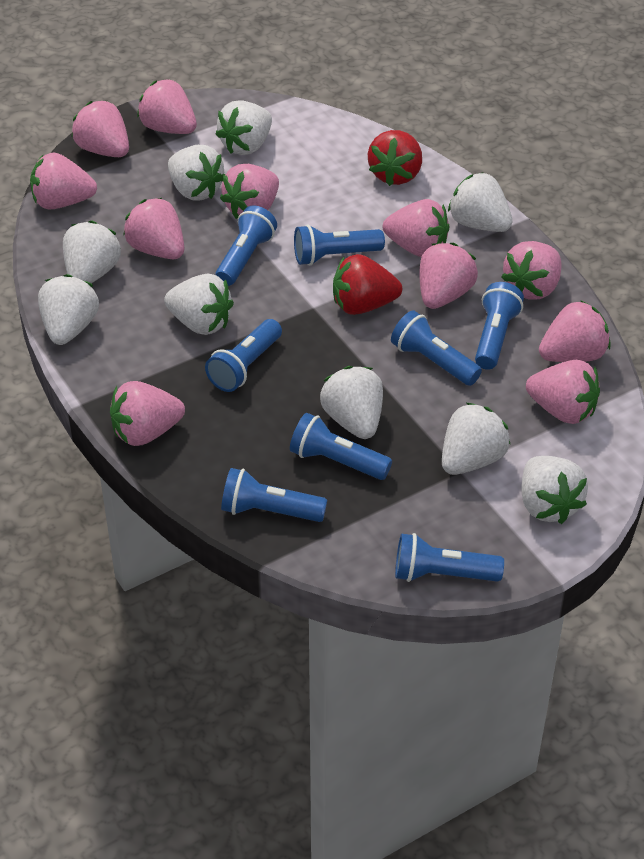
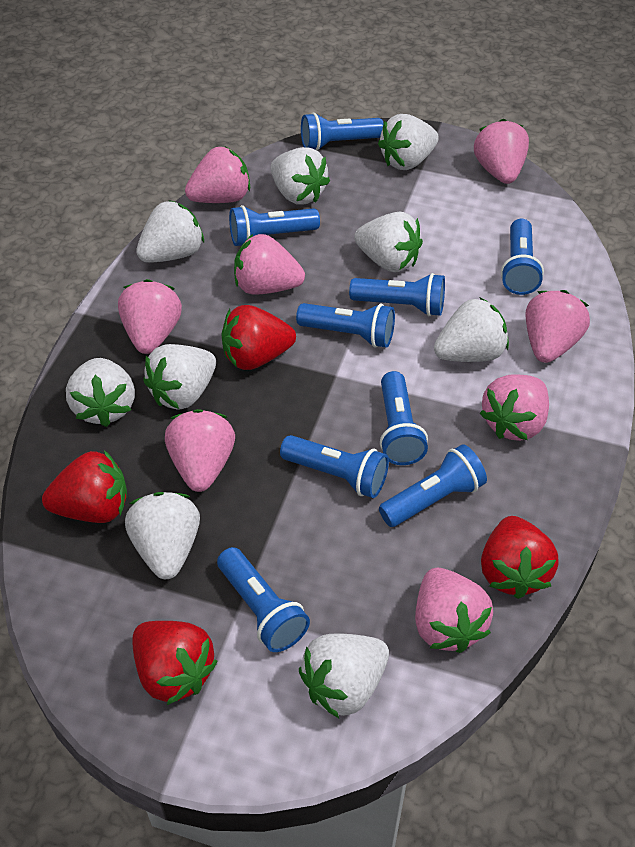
blue flashlight: 8 -> 9
pink strawberry: 11 -> 8
red strawberry: 2 -> 4

